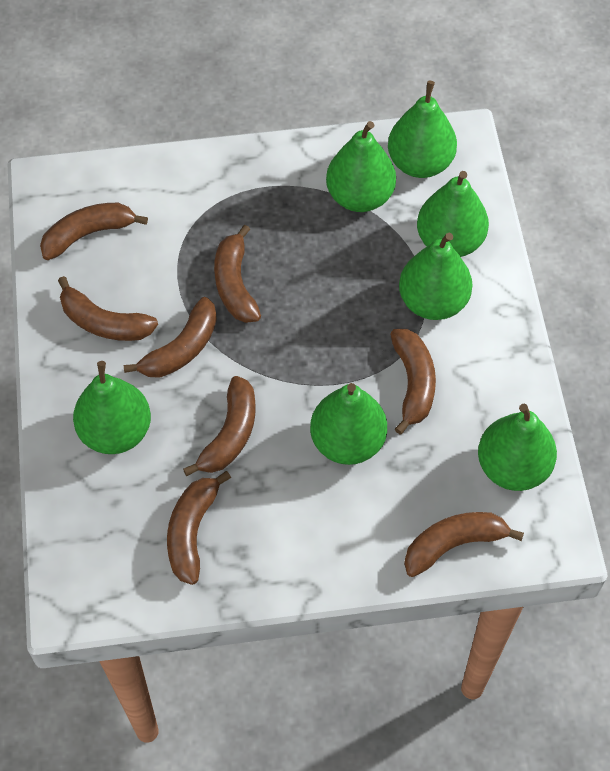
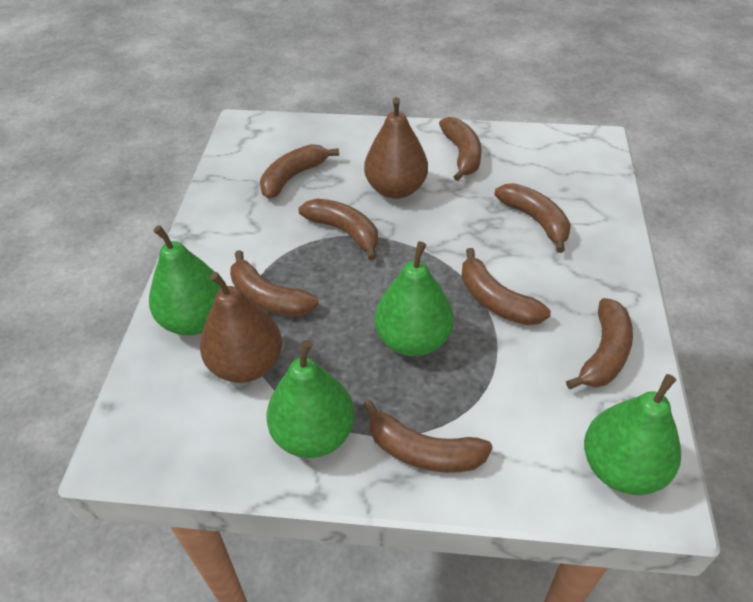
brown pear: 0 -> 2
green pear: 7 -> 4

